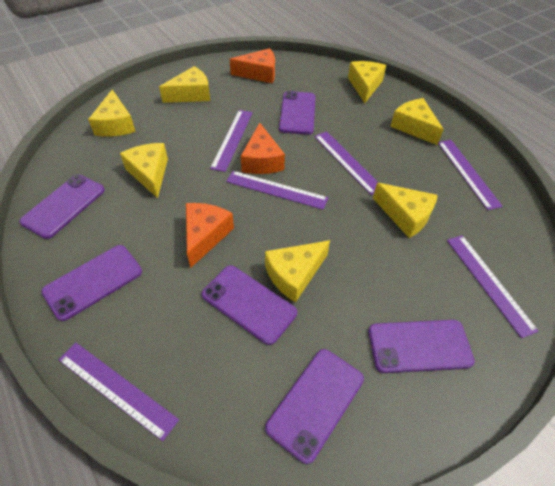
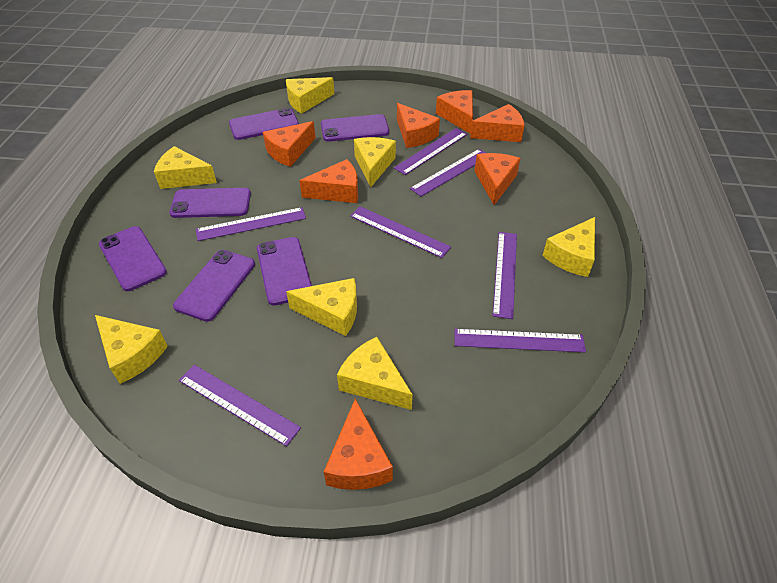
orange cheese: 3 -> 7
purple ruler: 6 -> 7

